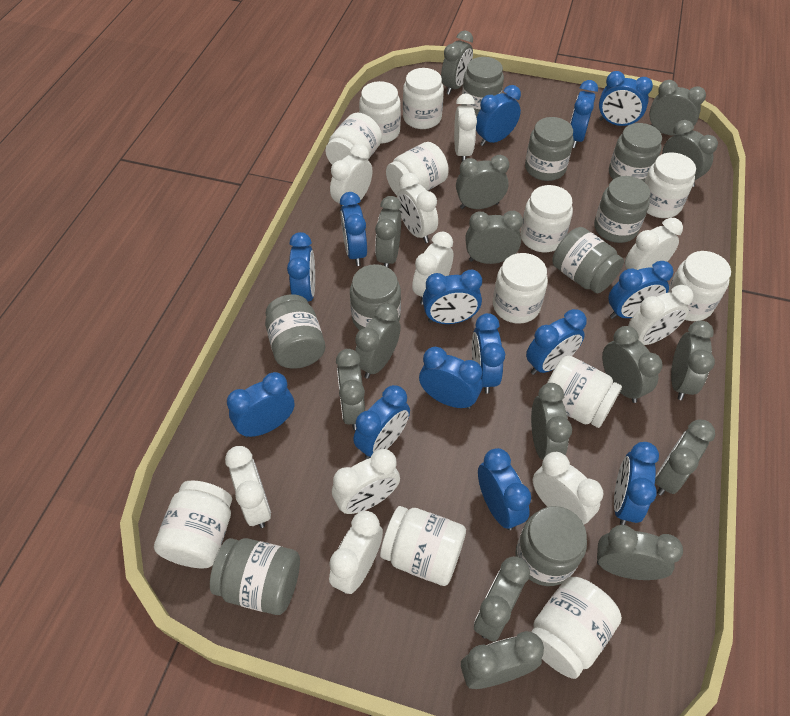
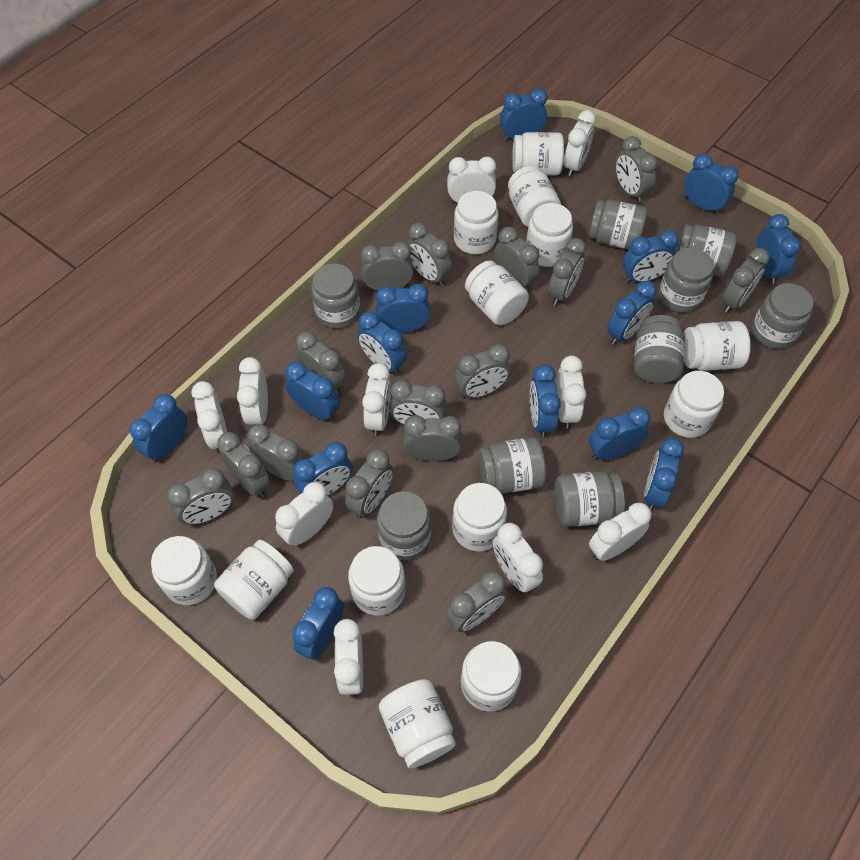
white jar: 12 -> 13

